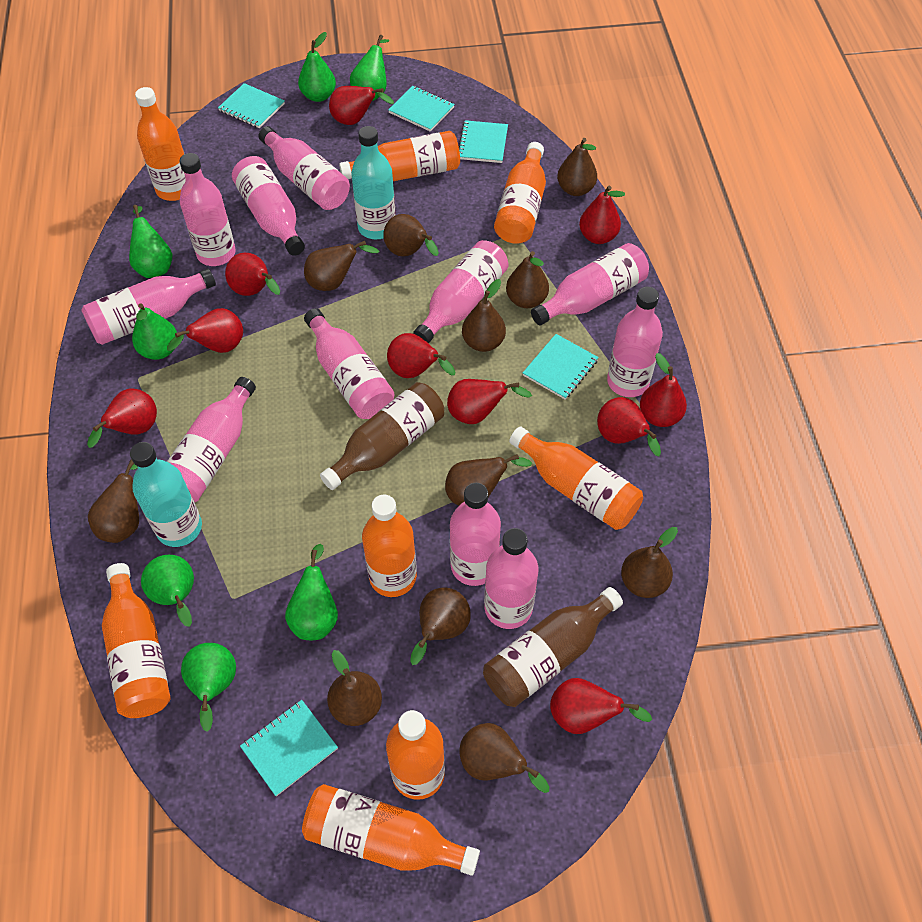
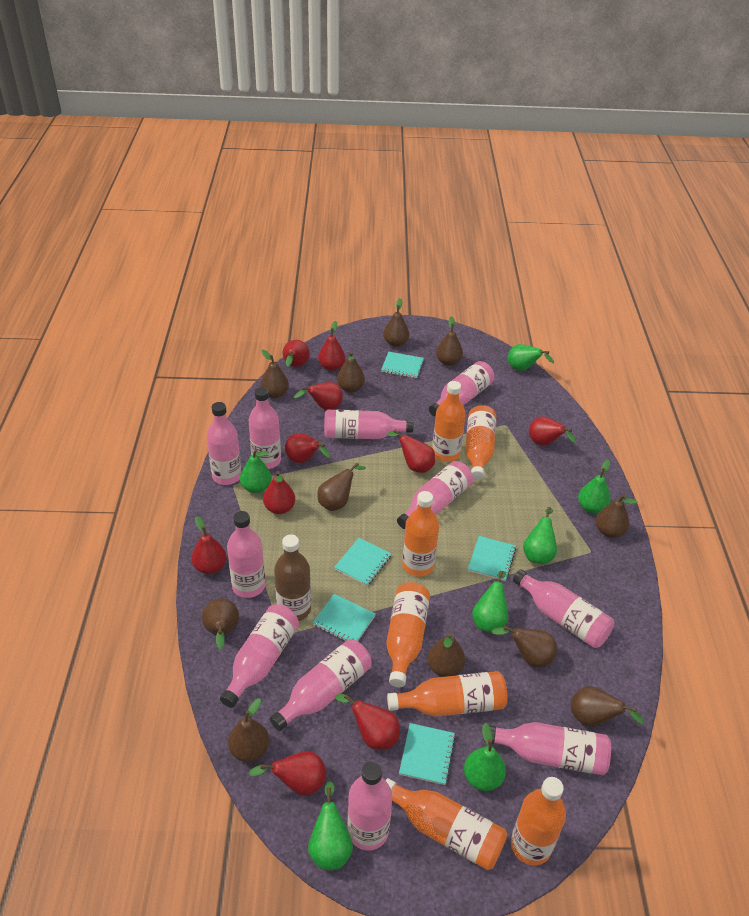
brown bottle: 2 -> 1
orange bottle: 8 -> 7
turquoise bottle: 2 -> 0

